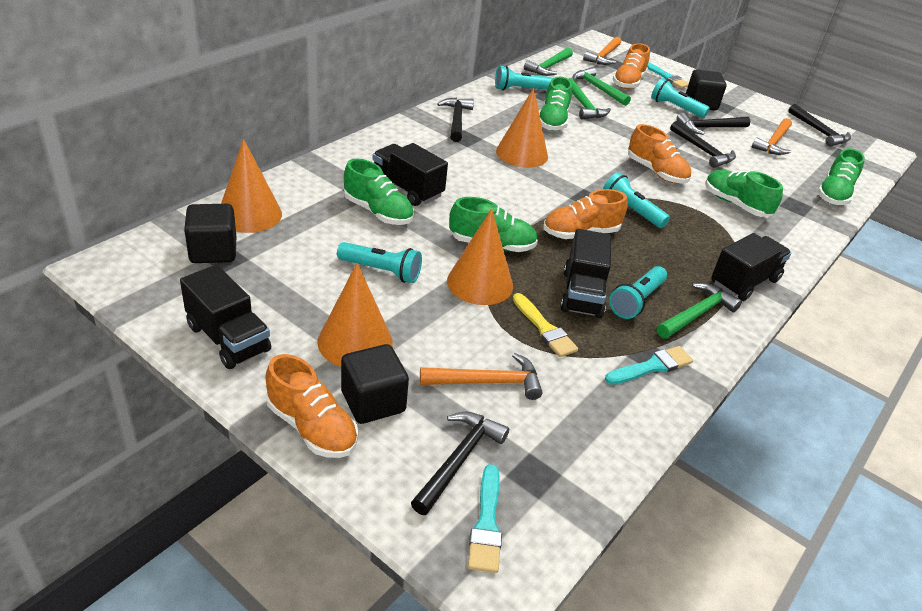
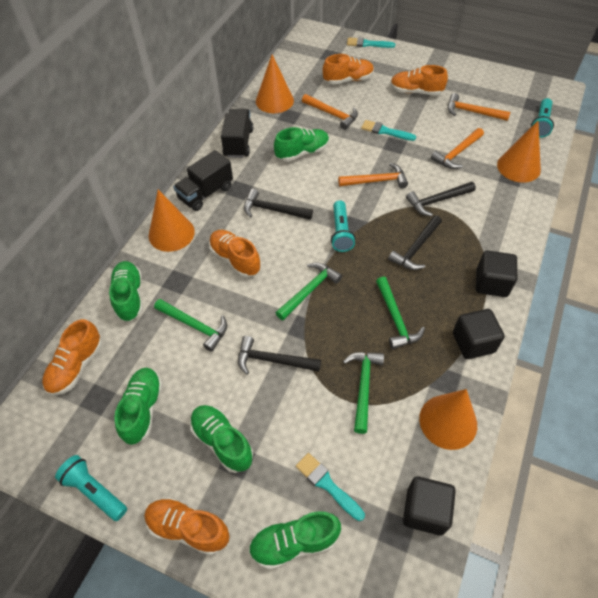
black hammer: 5 -> 4
black truck: 4 -> 2
orange hammer: 3 -> 4
orange shoe: 4 -> 5
turquoise flashlight: 5 -> 3
yellow brush: 1 -> 0

